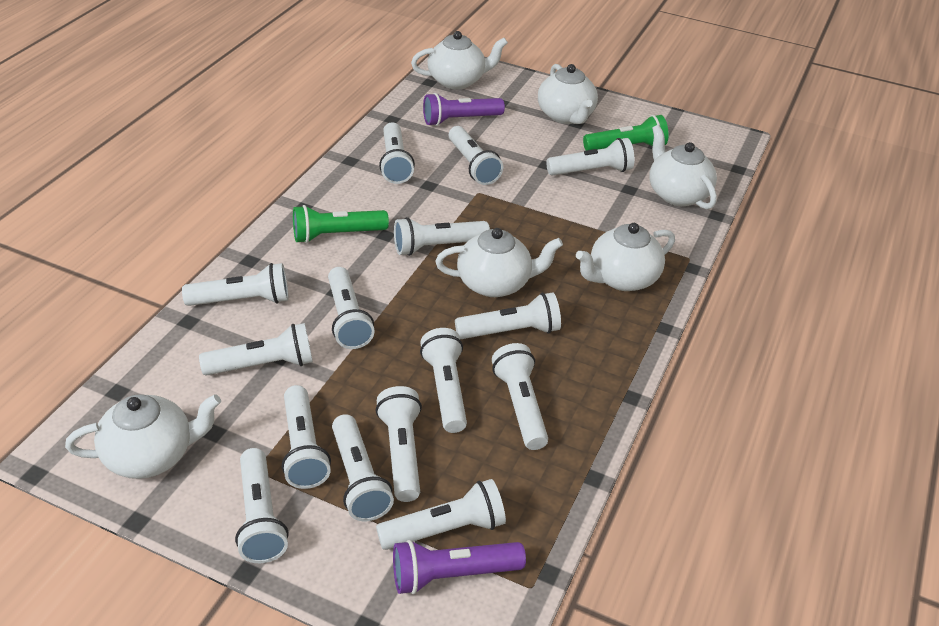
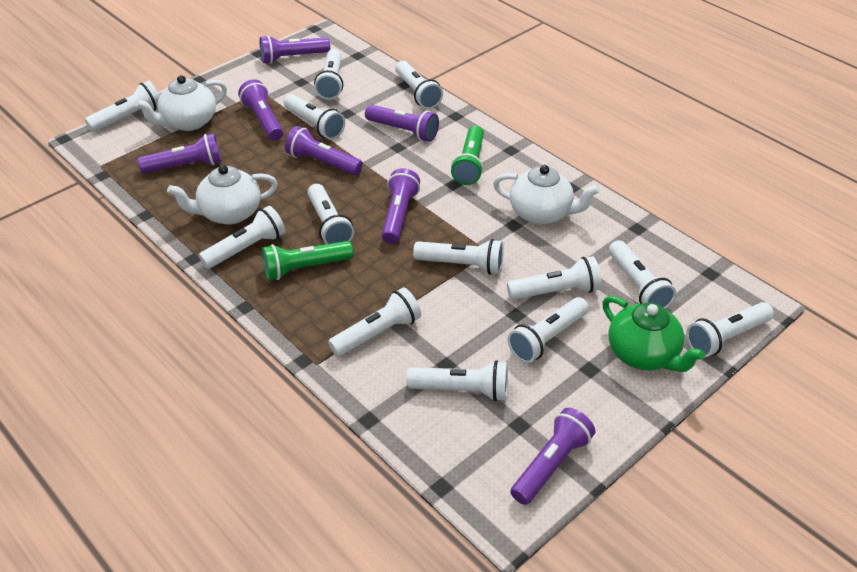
green teapot: 0 -> 1
purple flashlight: 2 -> 7
white flashlight: 15 -> 13
white teapot: 6 -> 3

